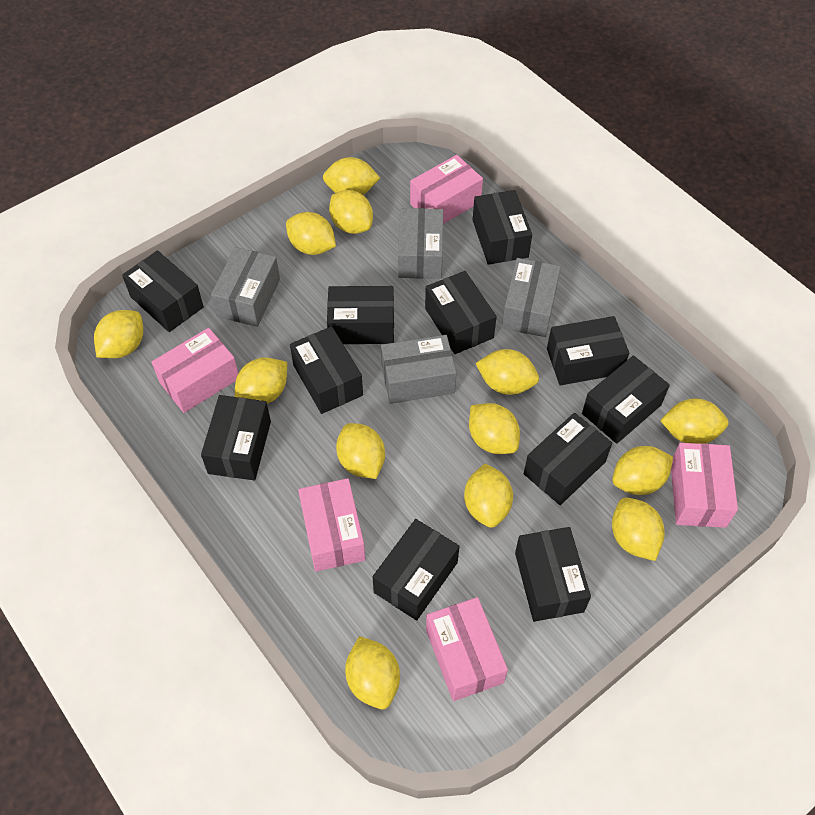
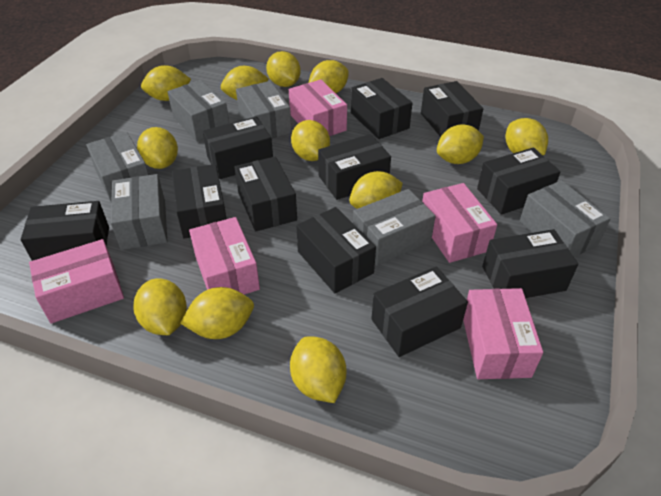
grey box: 4 -> 6
yellow lemon: 13 -> 12

